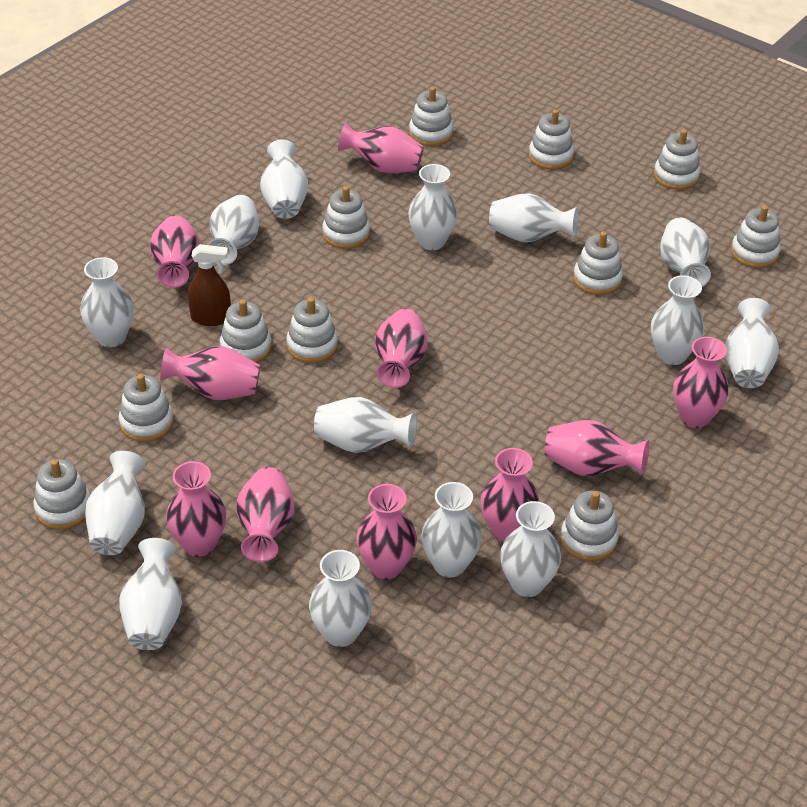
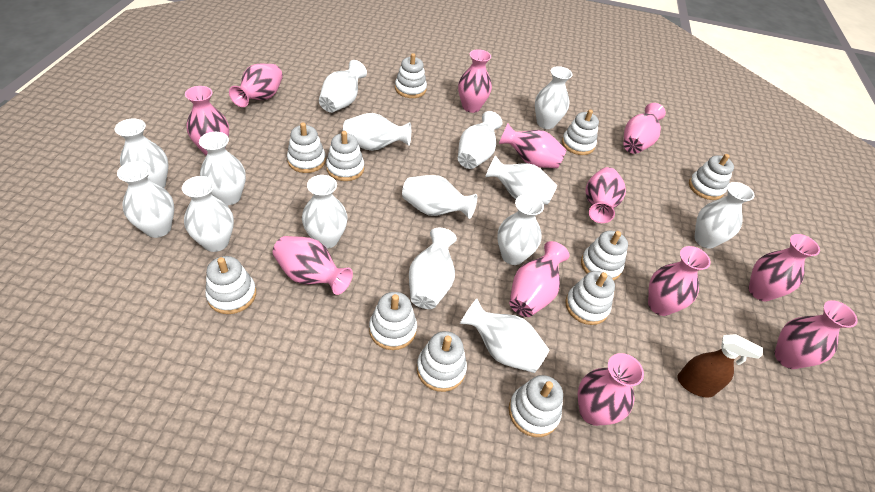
pink vase: 10 -> 12
white vase: 14 -> 15

